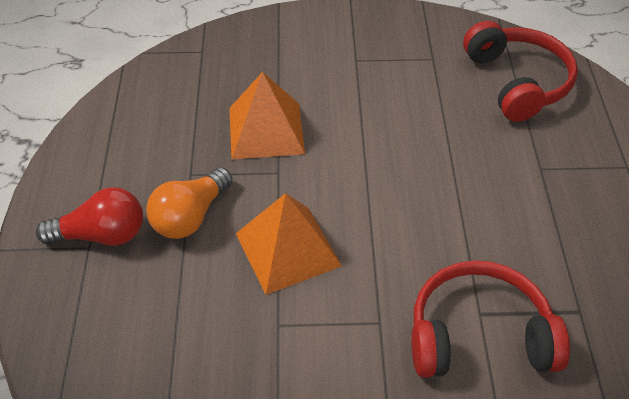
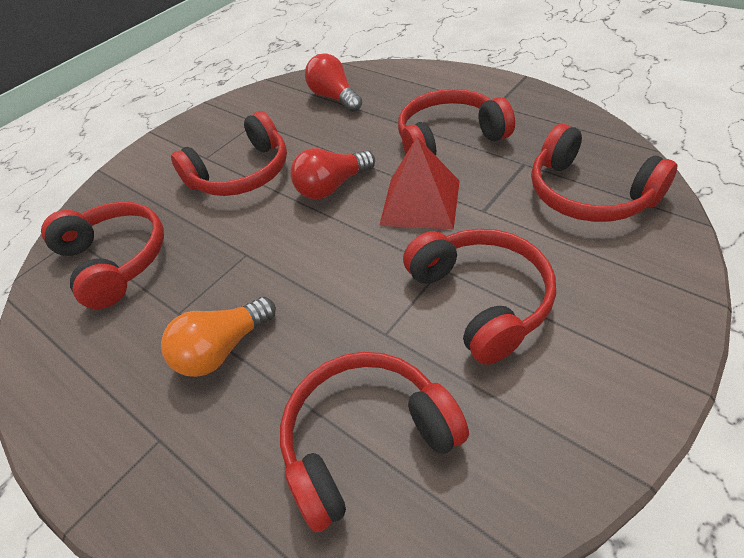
orange pyramid: 2 -> 0
red headphones: 2 -> 6
red light bulb: 1 -> 2
red pyramid: 0 -> 1

